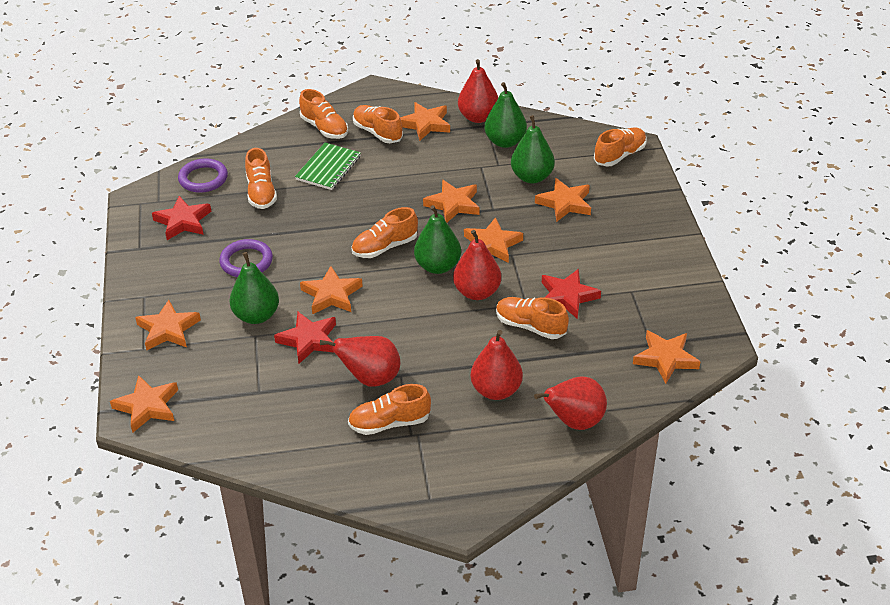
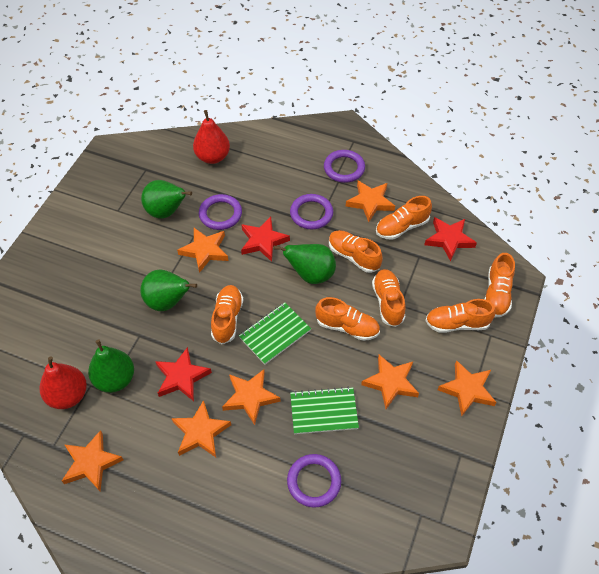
green notebook: 1 -> 2
orange star: 8 -> 7
purple ring: 2 -> 4
red pear: 5 -> 2

